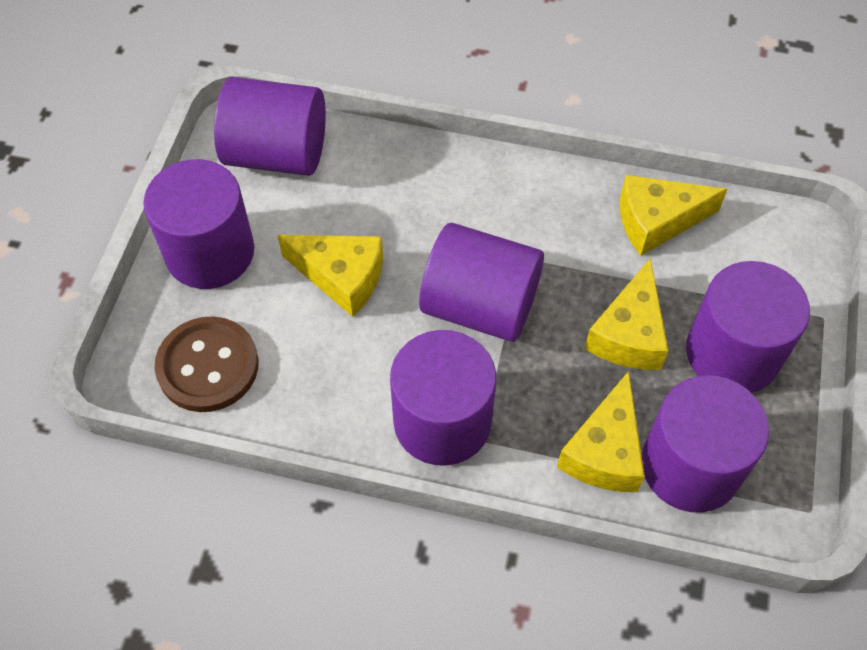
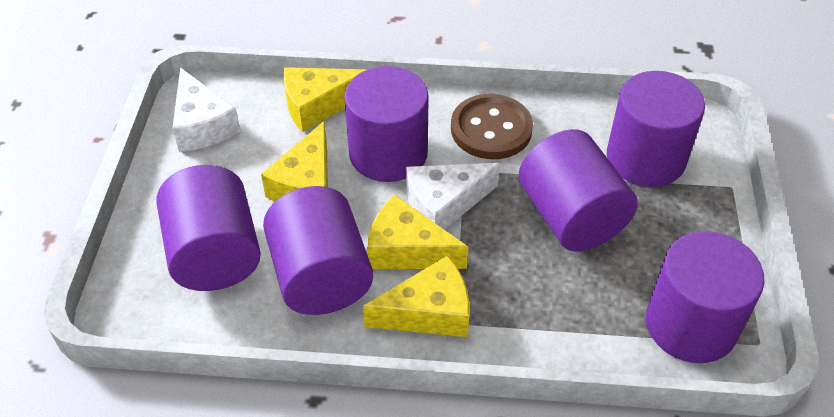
white cheese: 0 -> 2

